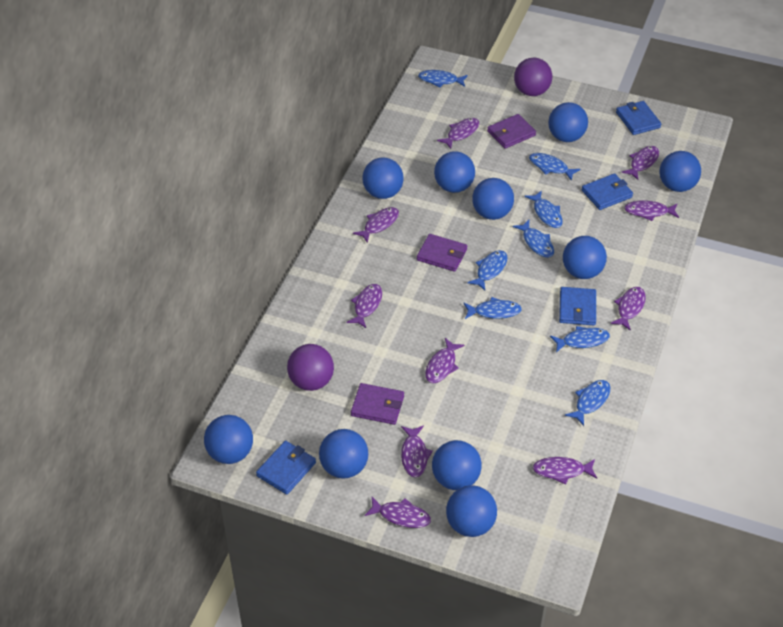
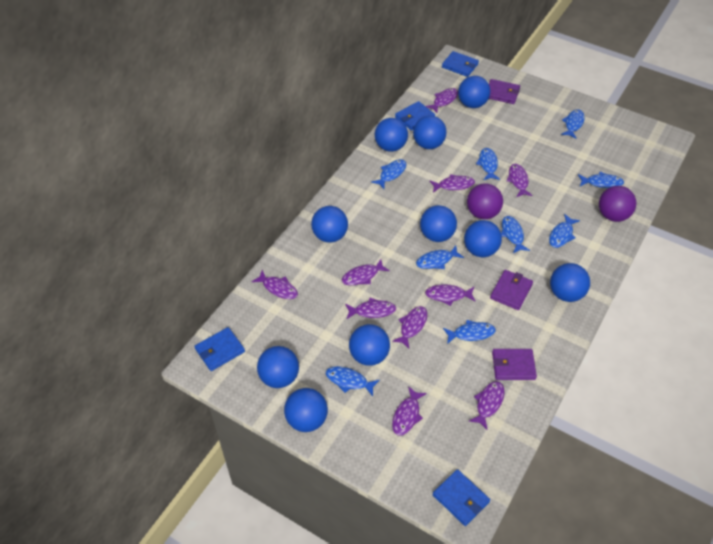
blue fish: 8 -> 9

